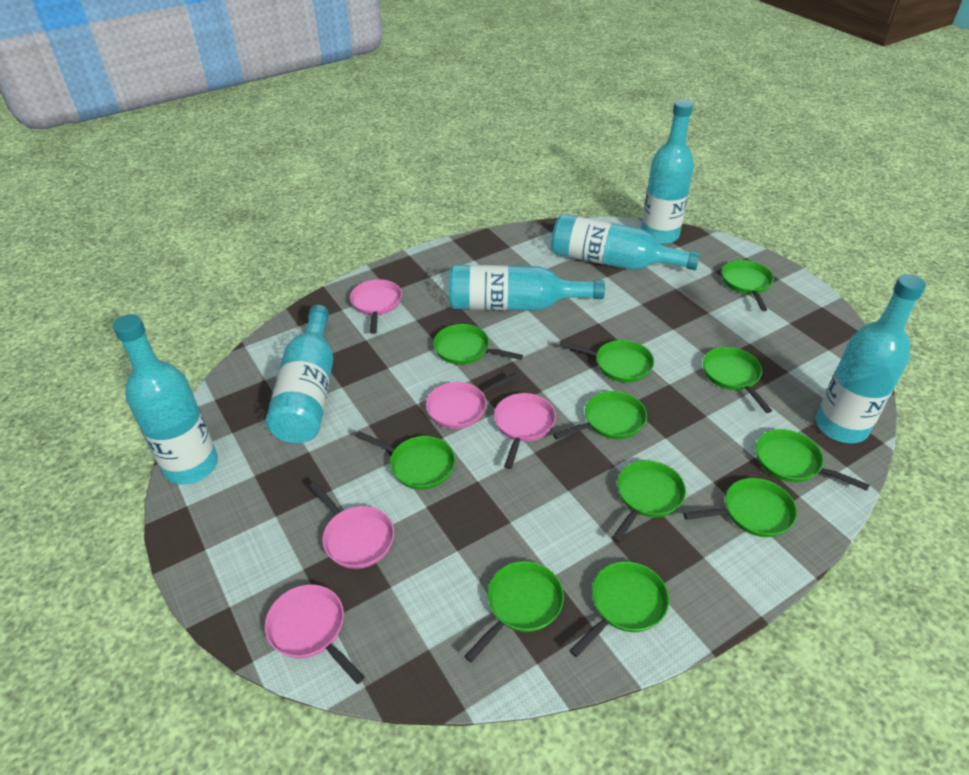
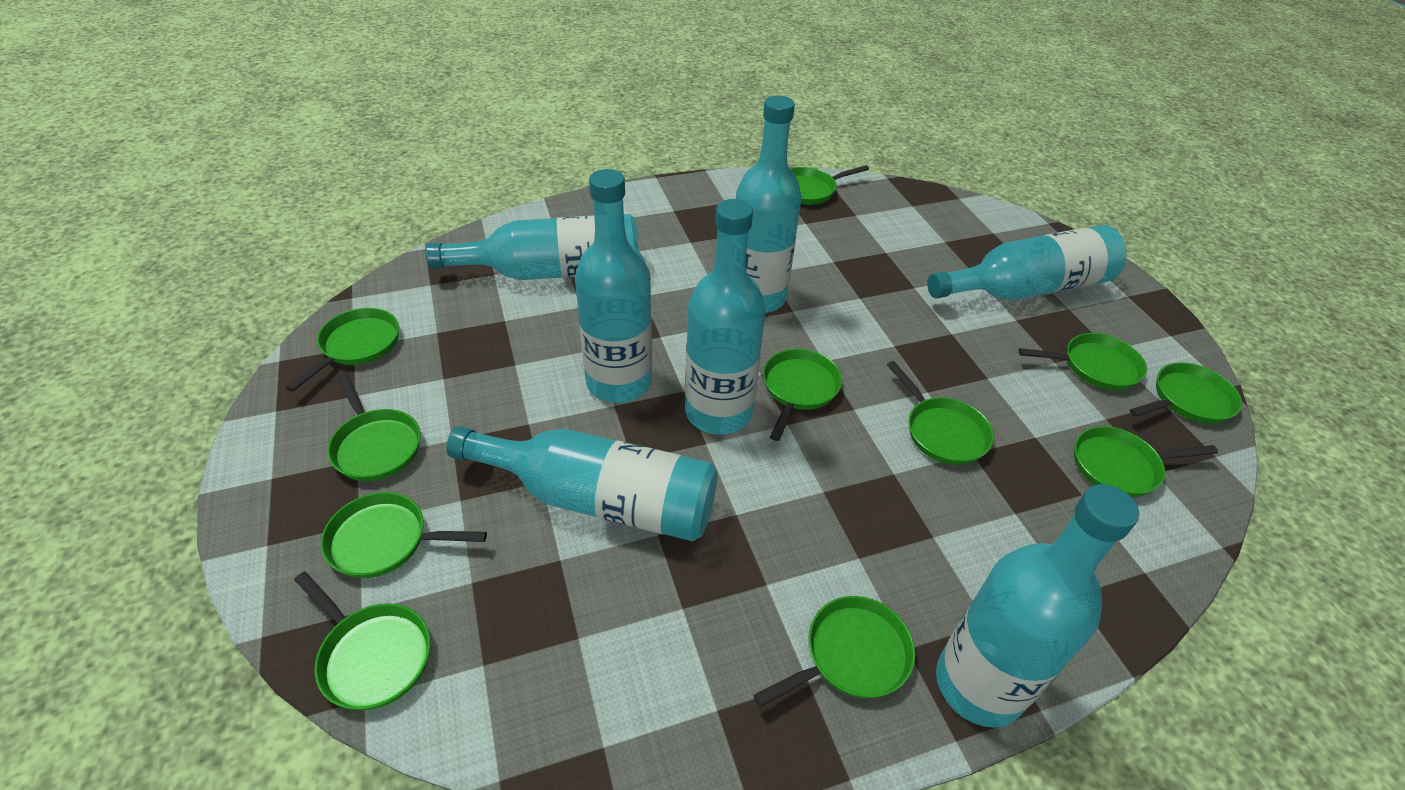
pink pan: 5 -> 0
turquoise bottle: 6 -> 7

